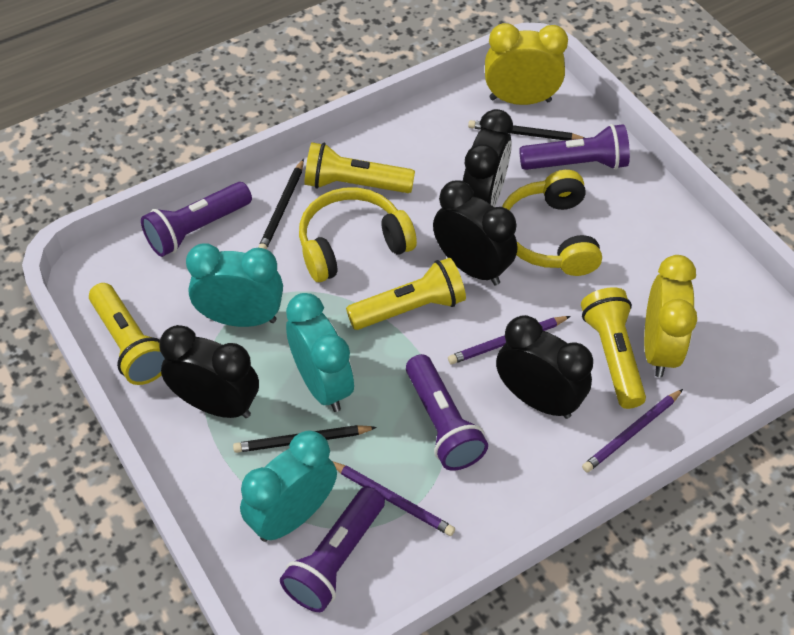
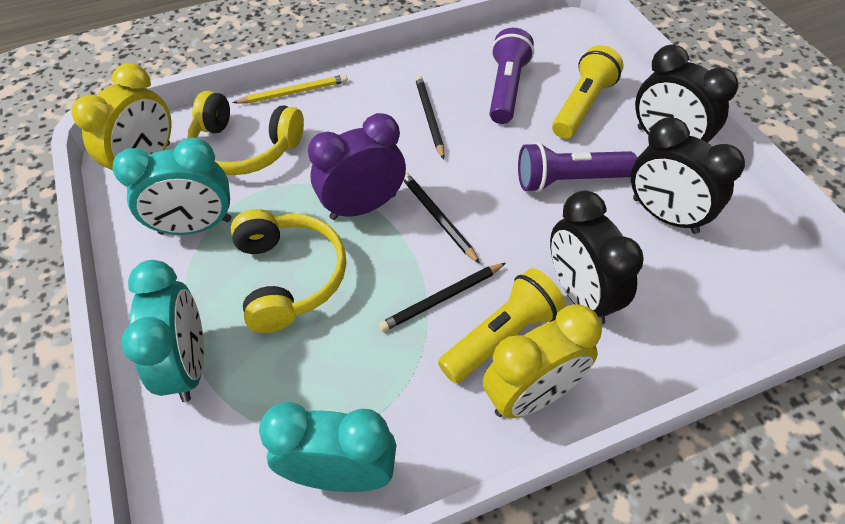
black clock: 4 -> 3
purple clock: 0 -> 1
purple flashlight: 4 -> 2
purple pencil: 3 -> 0
yellow flashlight: 4 -> 2
yellow pencil: 0 -> 1

